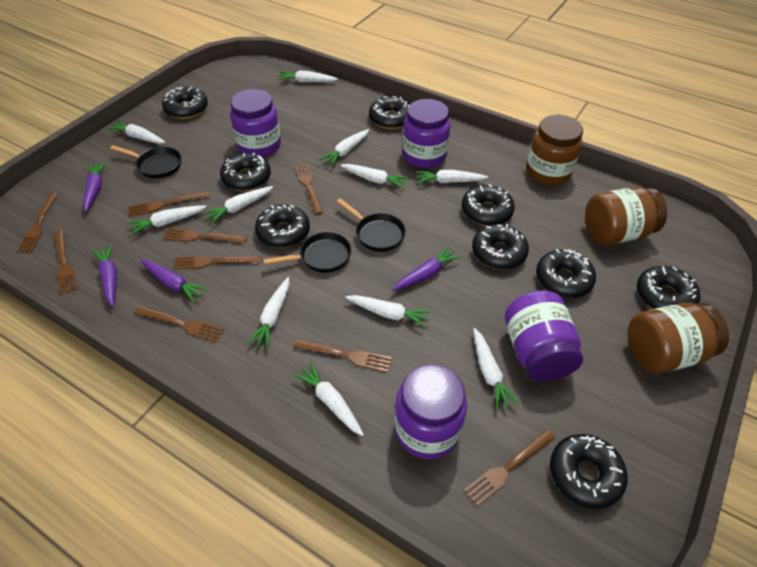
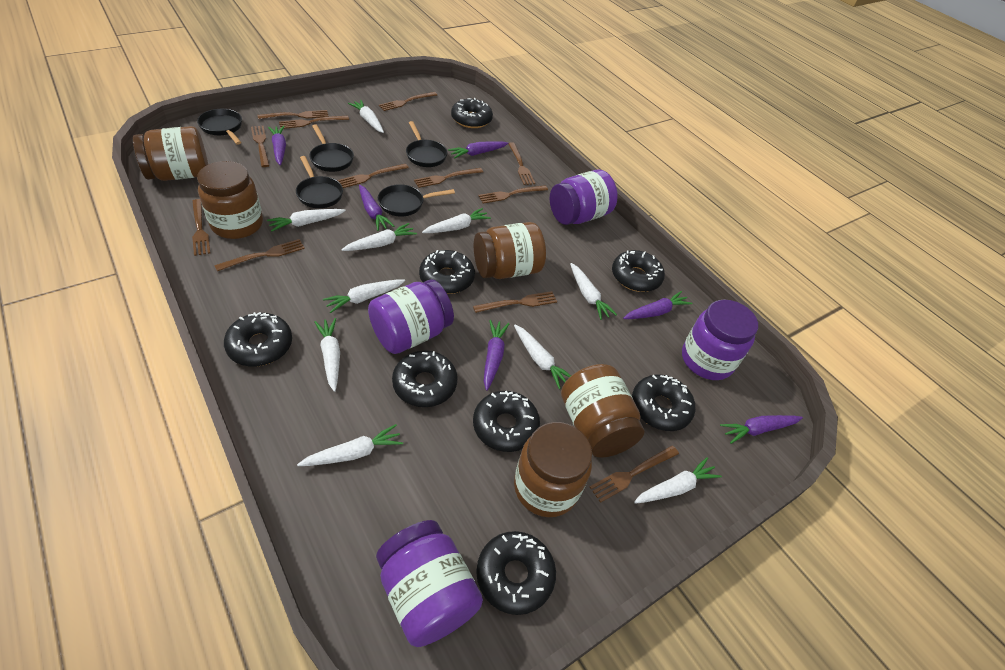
black donut: 9 -> 8
black pan: 3 -> 5
brown fork: 9 -> 12
brown jar: 3 -> 5
purple carrot: 4 -> 6
white carrot: 11 -> 10

